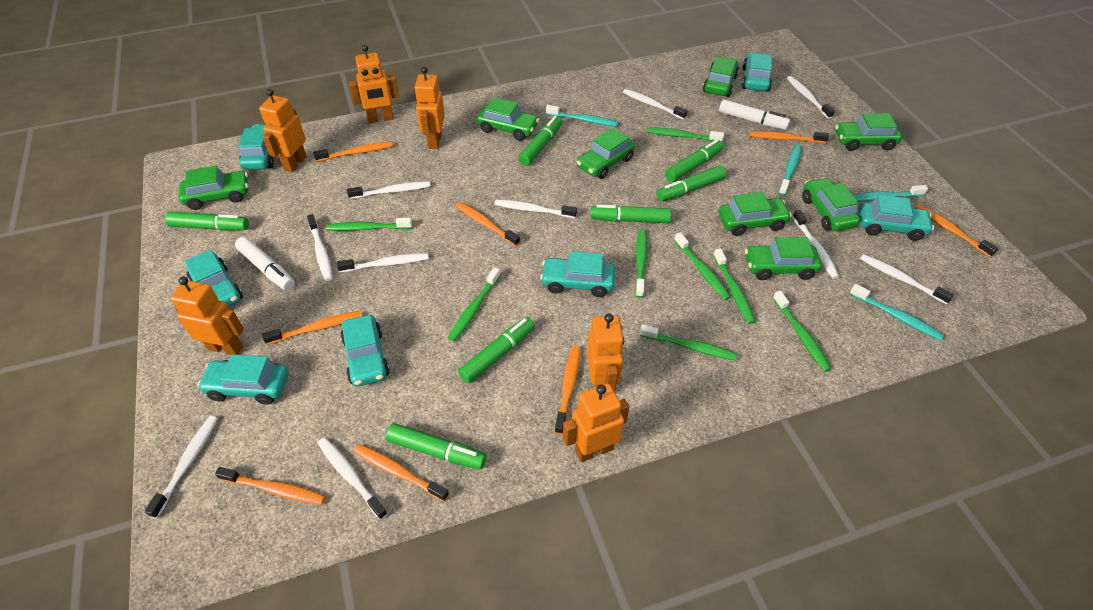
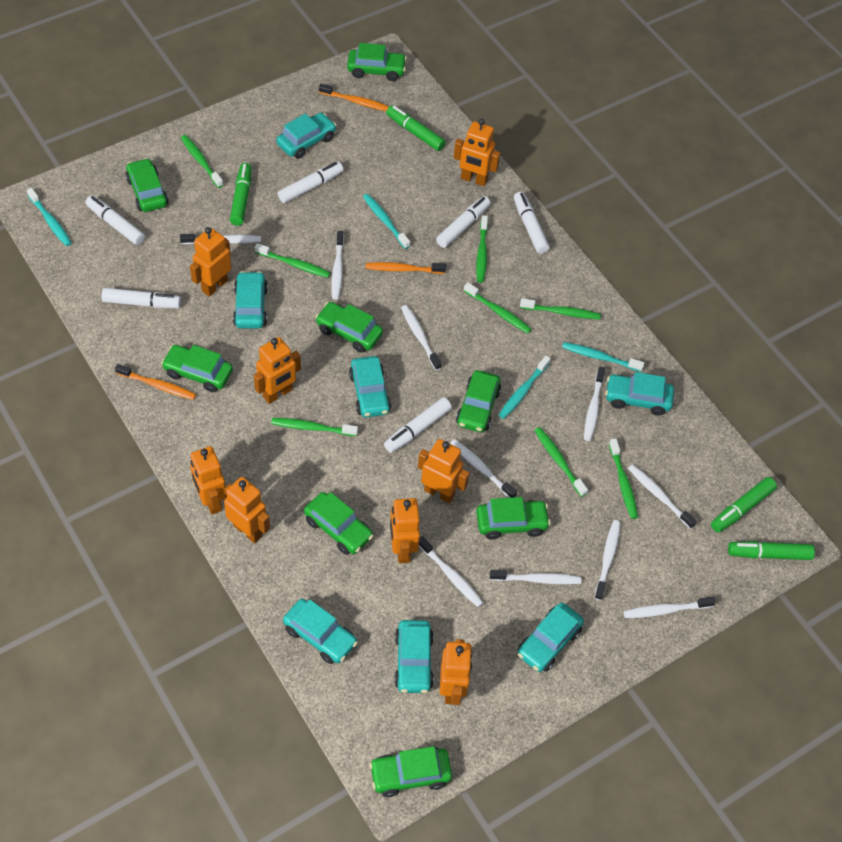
green marker: 7 -> 4
orange robot: 6 -> 8
orange toothbrush: 8 -> 3
white marker: 2 -> 6

